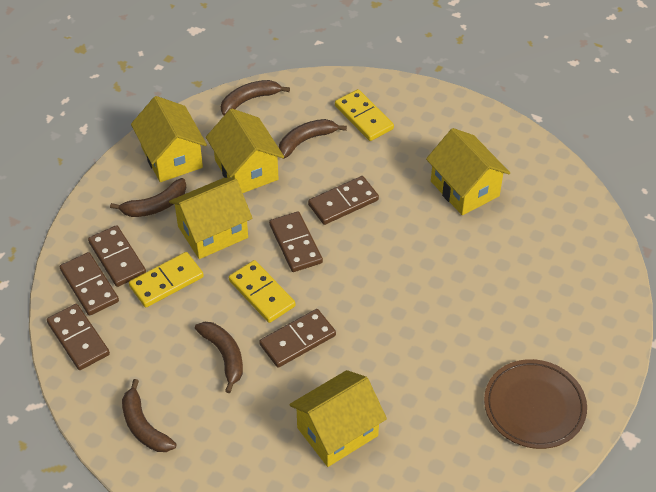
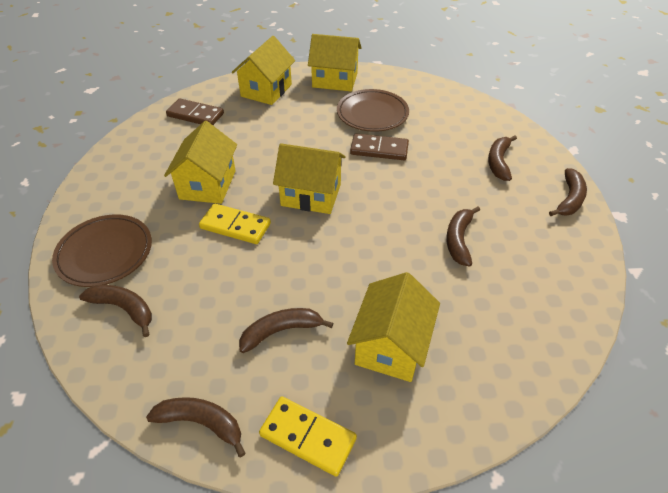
brown banana: 5 -> 6
brown domino: 6 -> 2
brown plate: 1 -> 2
yellow domino: 3 -> 2

